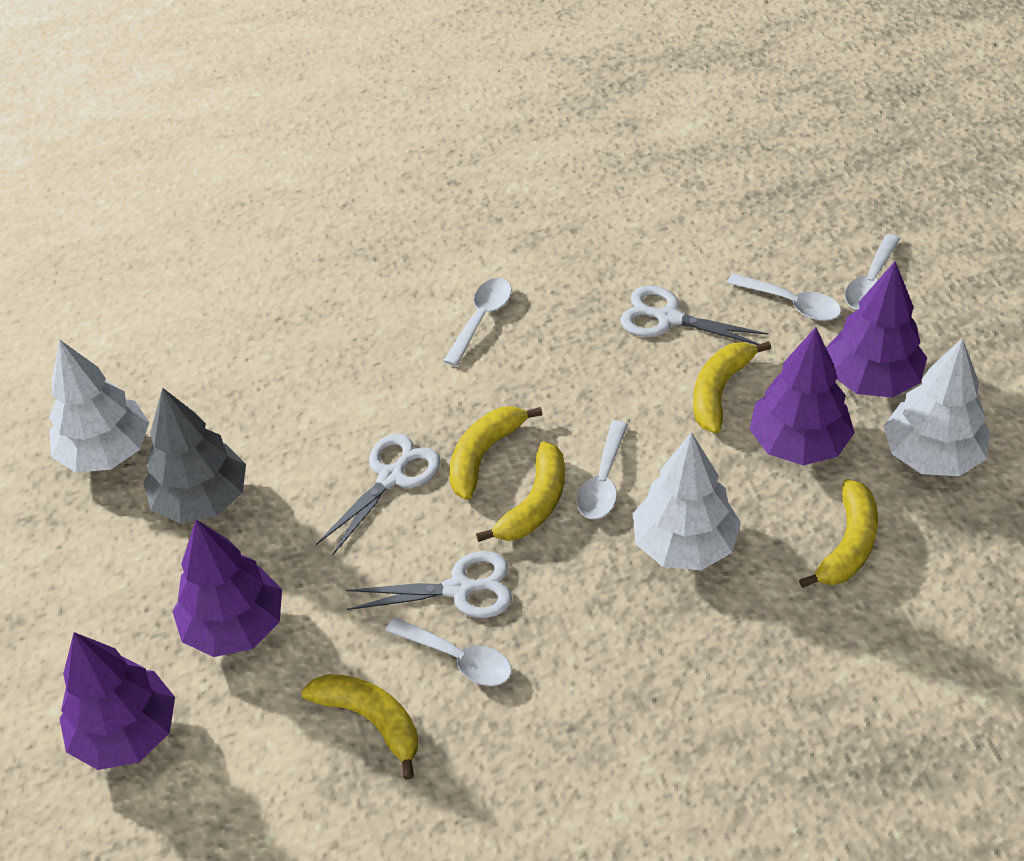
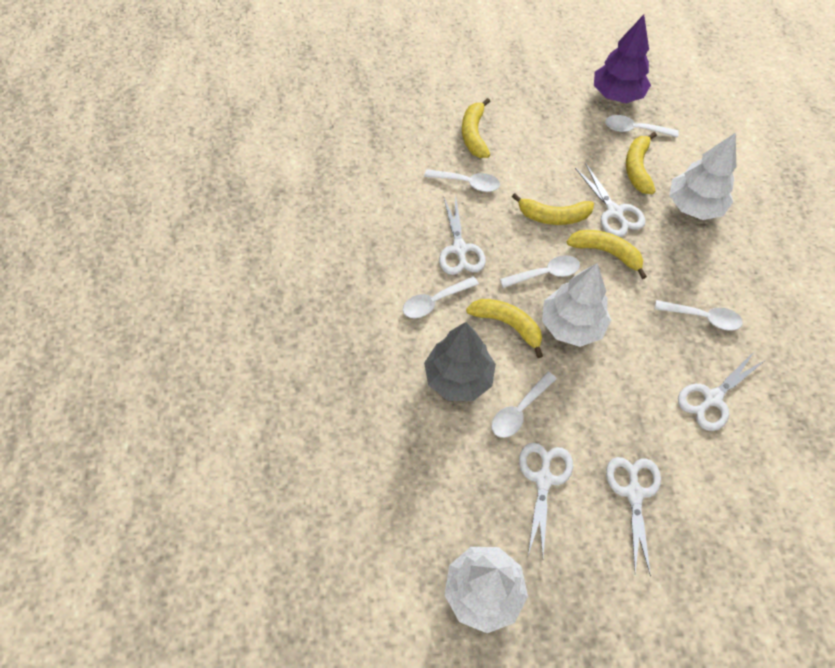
purple tree: 4 -> 1
white scissors: 3 -> 5
white spoon: 5 -> 6

